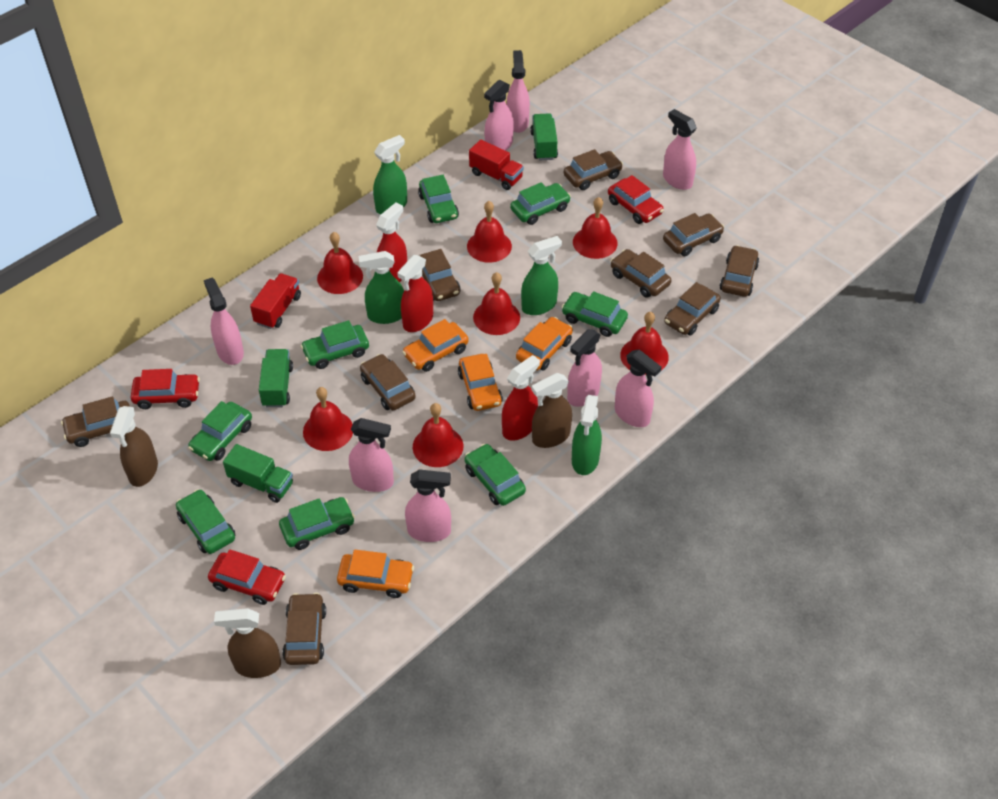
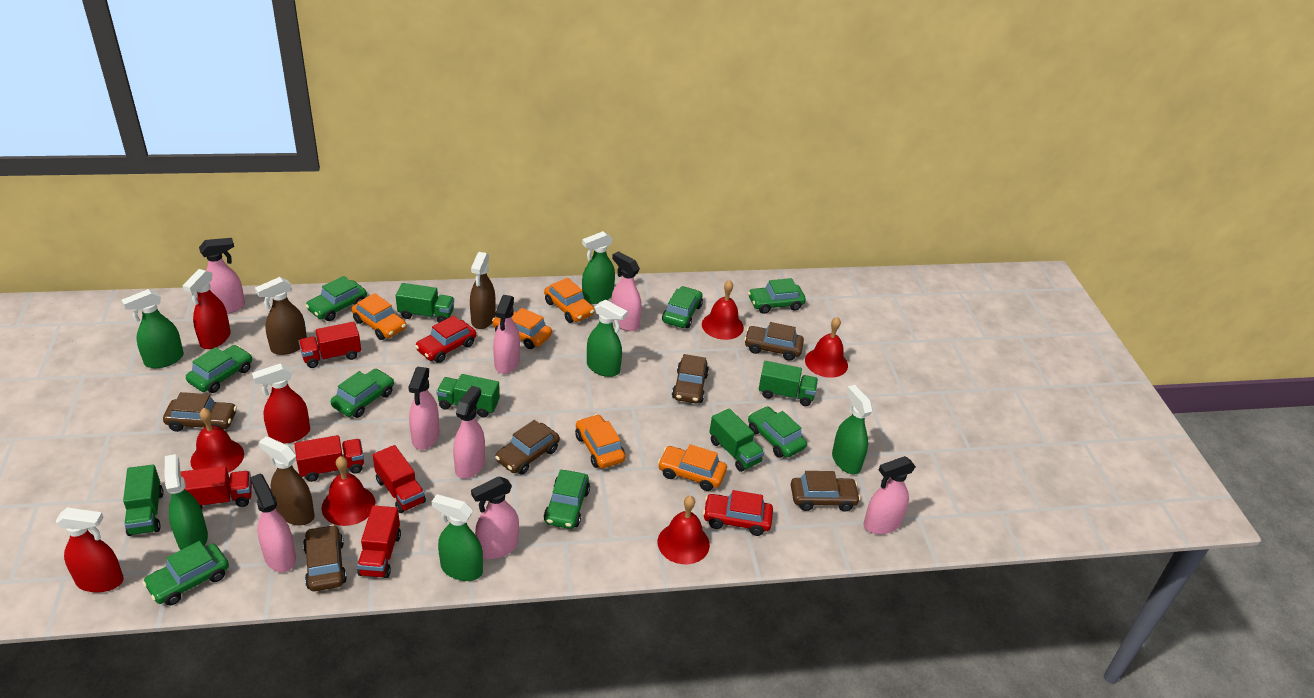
brown car: 9 -> 6
green spray bottle: 4 -> 6
green truck: 3 -> 5
orange car: 4 -> 5
red bell: 7 -> 5
red car: 3 -> 2
red truck: 2 -> 5

